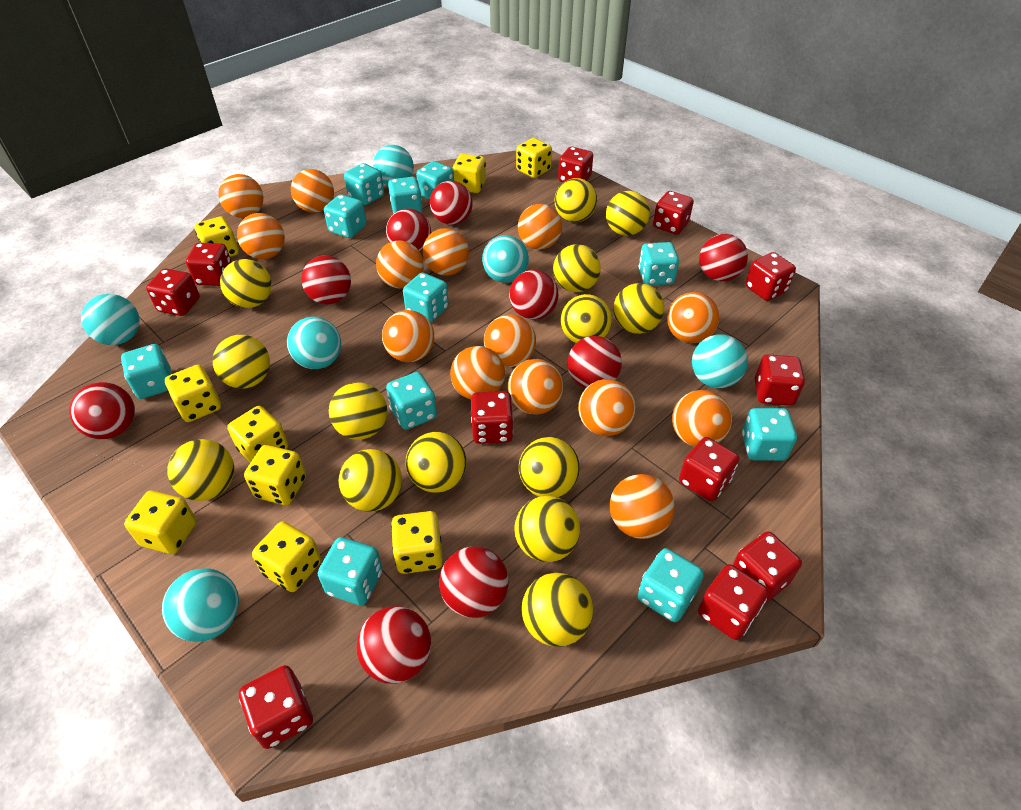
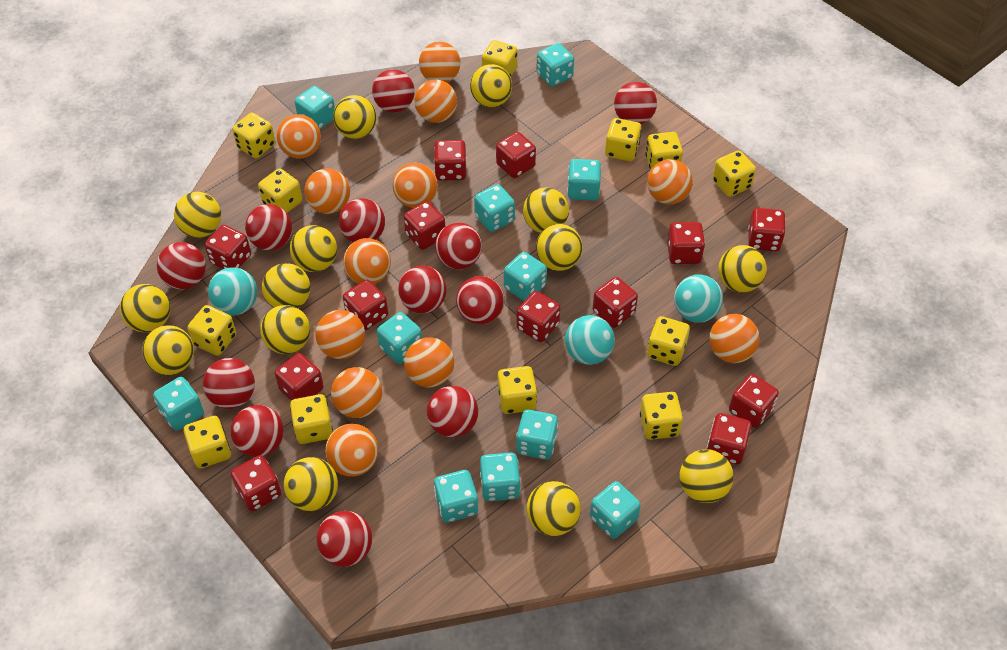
orange ball: 14 -> 12
red ball: 9 -> 12
red dice: 11 -> 13
turquoise ball: 6 -> 3
yellow dice: 9 -> 12

